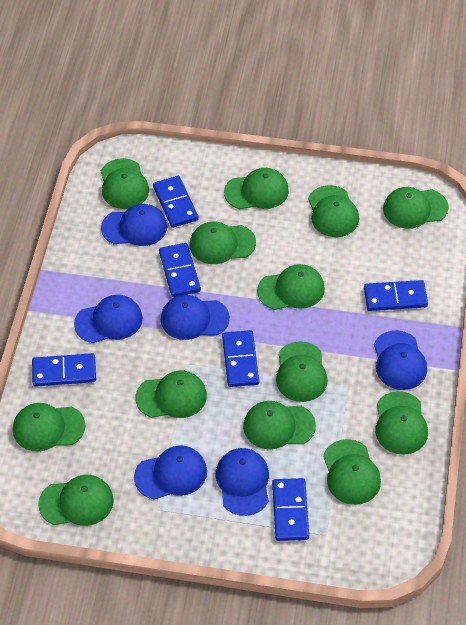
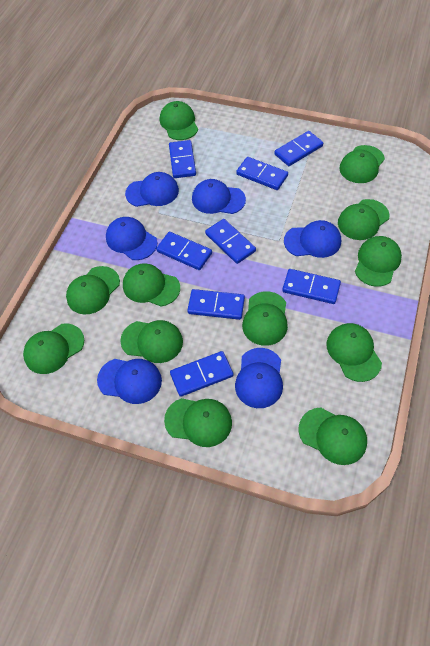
blue domino: 6 -> 8
green cap: 13 -> 12

